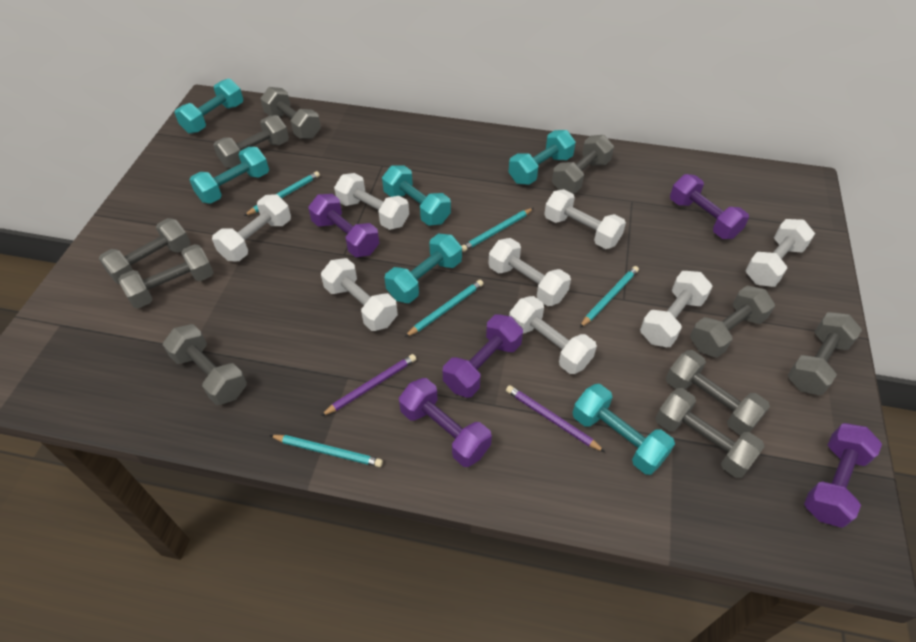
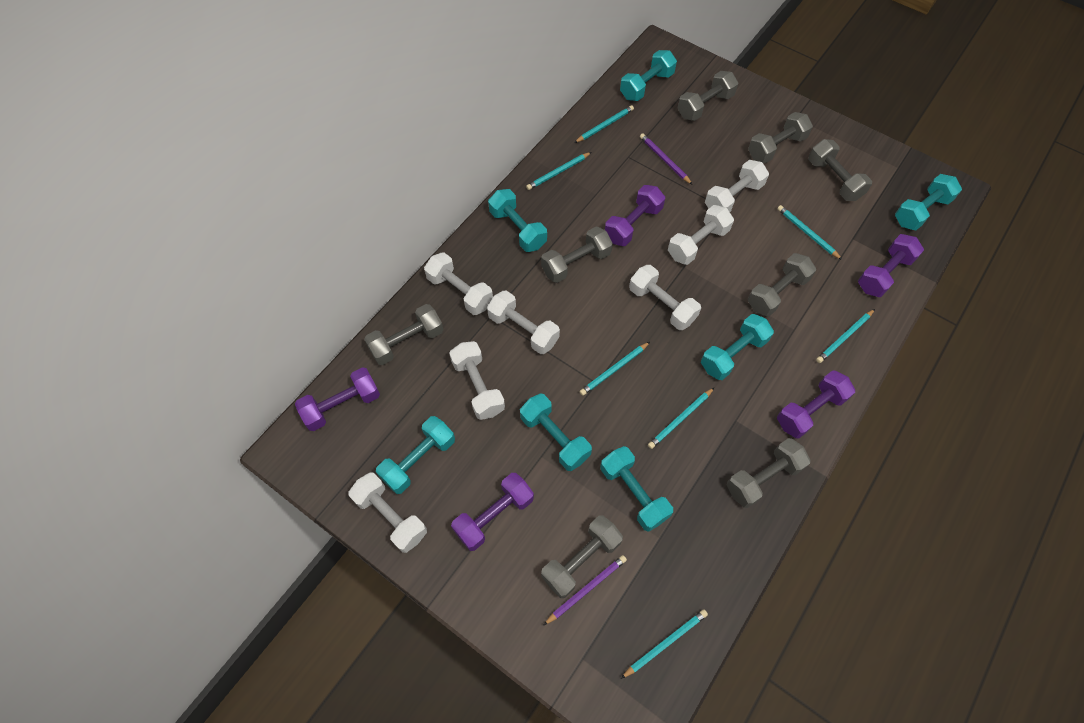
grey dumbbell: 10 -> 8
turquoise dumbbell: 6 -> 7
turquoise pencil: 5 -> 7
white dumbbell: 8 -> 7

